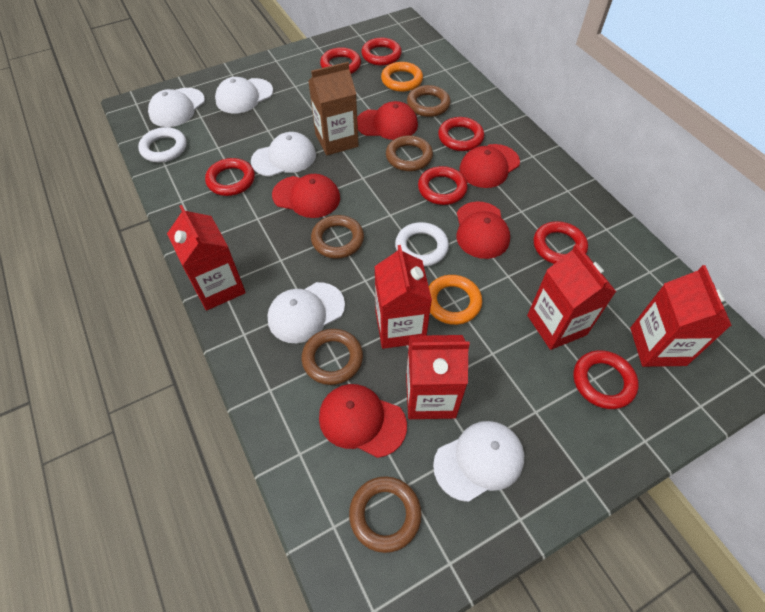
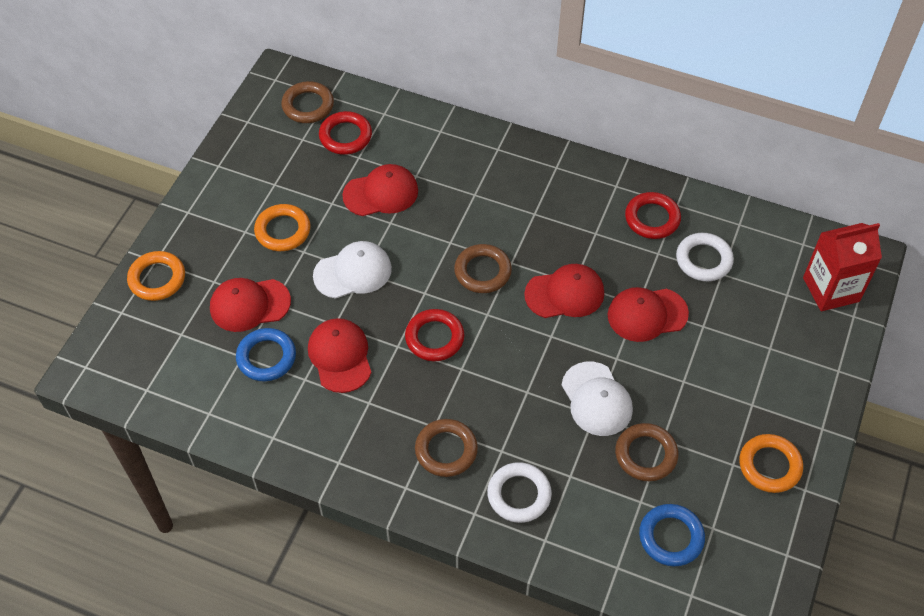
blue ring: 0 -> 2
brown carton: 1 -> 0
brown ring: 5 -> 4
orange ring: 2 -> 3
red carton: 5 -> 1
red ring: 7 -> 3
white cap: 5 -> 2

